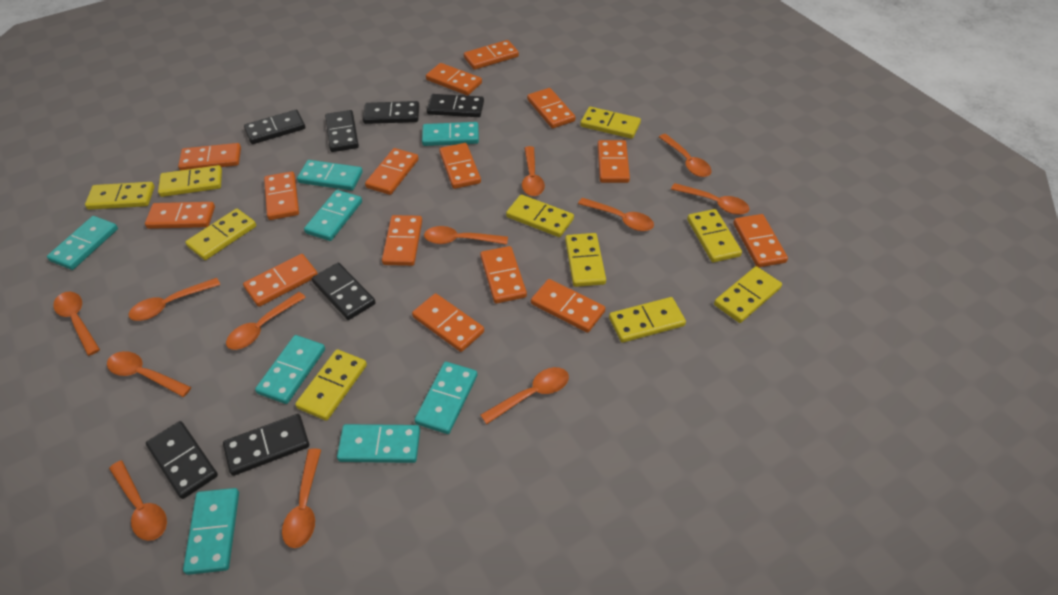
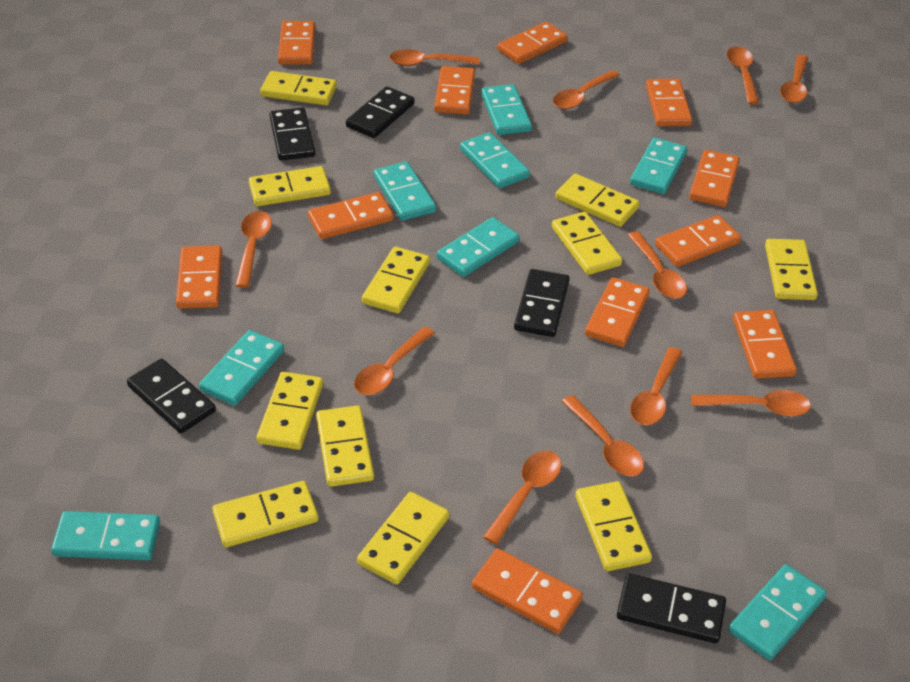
black domino: 7 -> 5
orange domino: 15 -> 11
orange spoon: 12 -> 11
yellow domino: 10 -> 11

